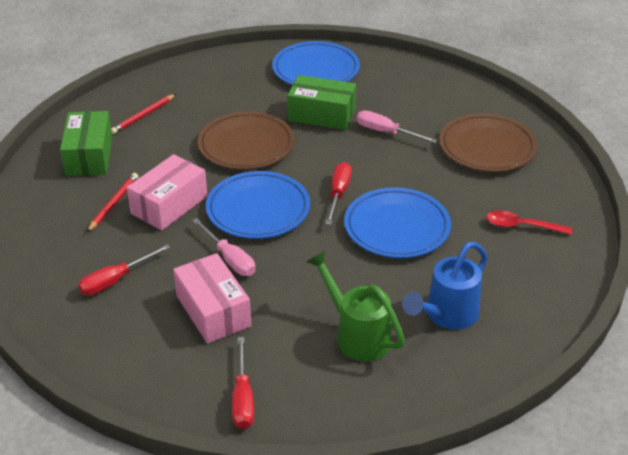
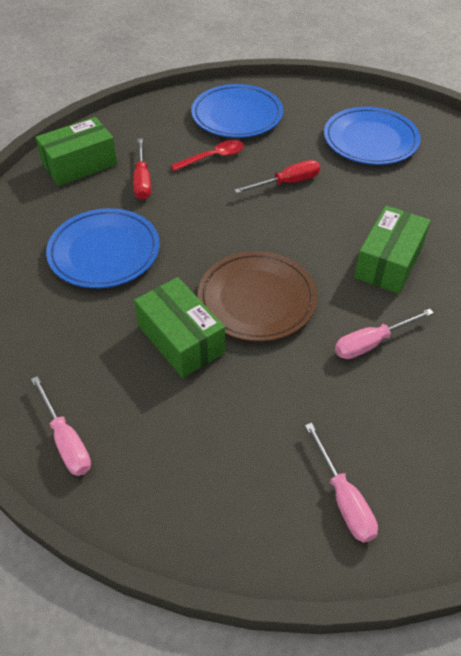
blue watering can: 1 -> 0
brown plate: 2 -> 1
green box: 2 -> 3
green watering can: 1 -> 0
pink box: 2 -> 0
pink screwdriver: 2 -> 3
red pencil: 2 -> 0
red screwdriver: 3 -> 2

